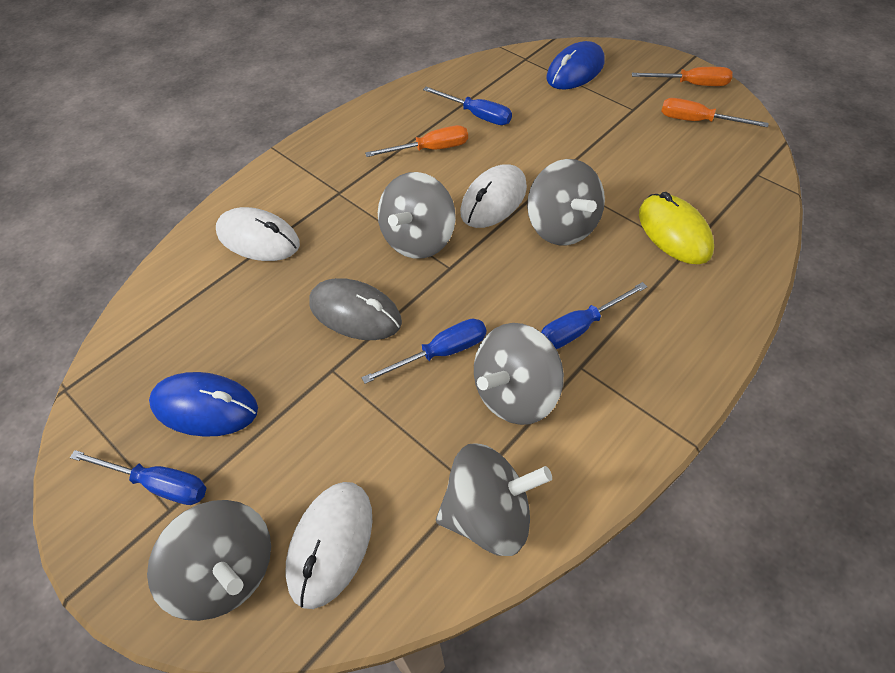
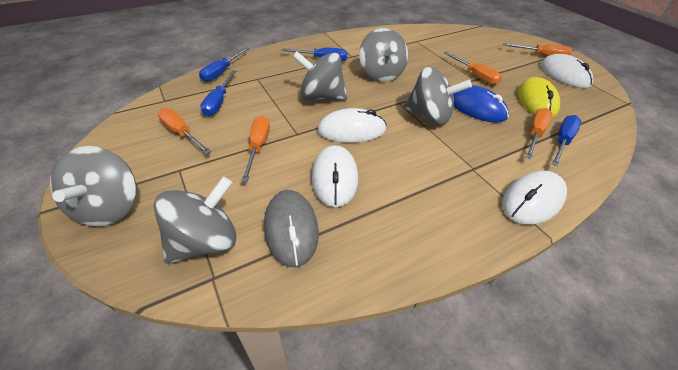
blue mouse: 2 -> 1
orange screwdriver: 3 -> 5
white mouse: 3 -> 4

